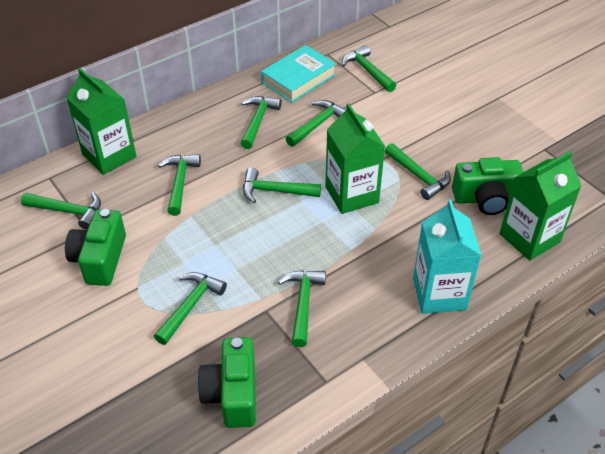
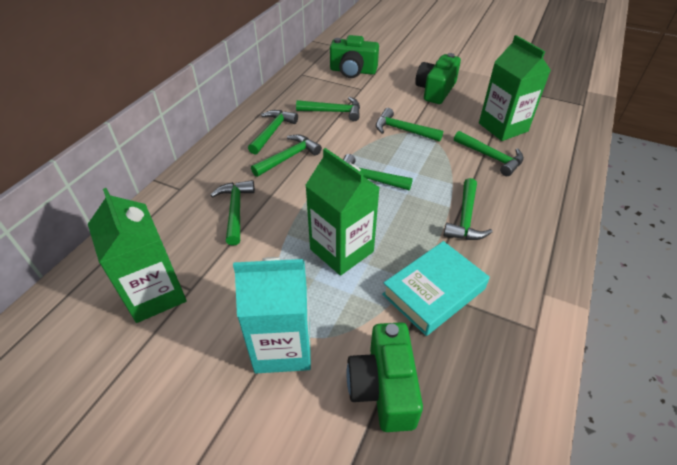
green hammer: 9 -> 8

